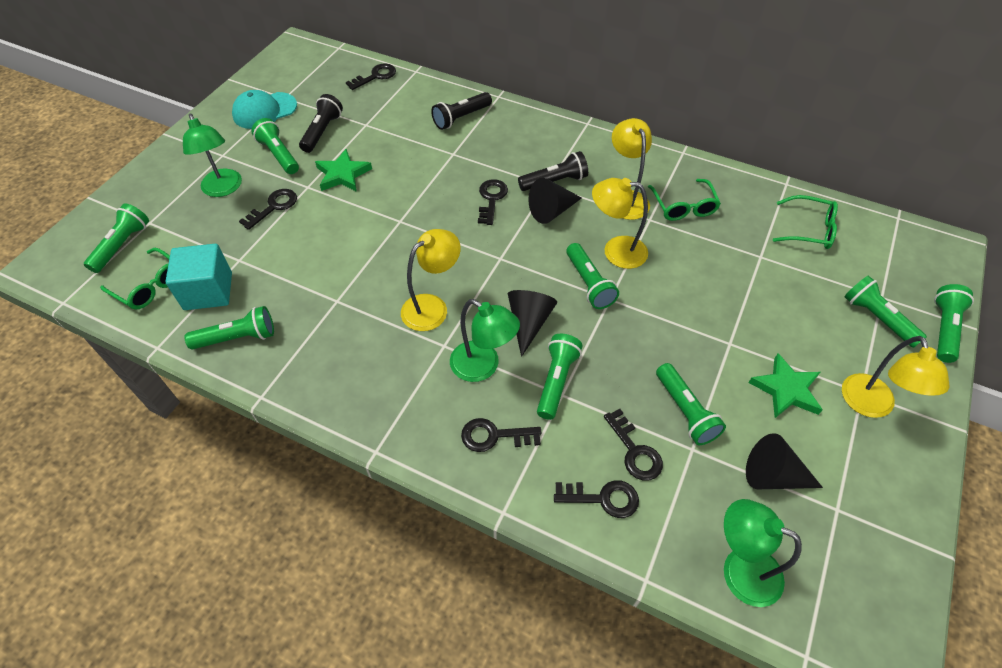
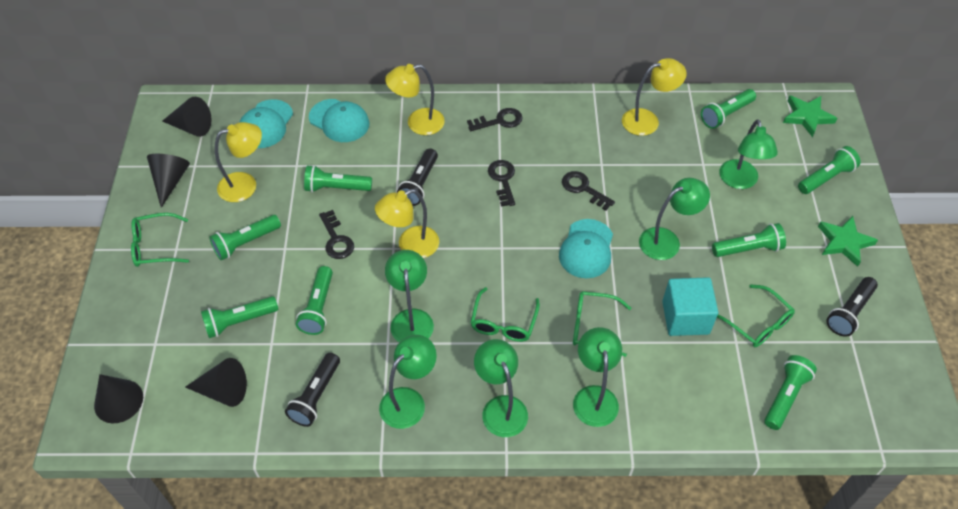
black cone: 3 -> 4
black key: 6 -> 4
green glasses: 3 -> 4
green lamp: 3 -> 6
turquoise cap: 1 -> 3

